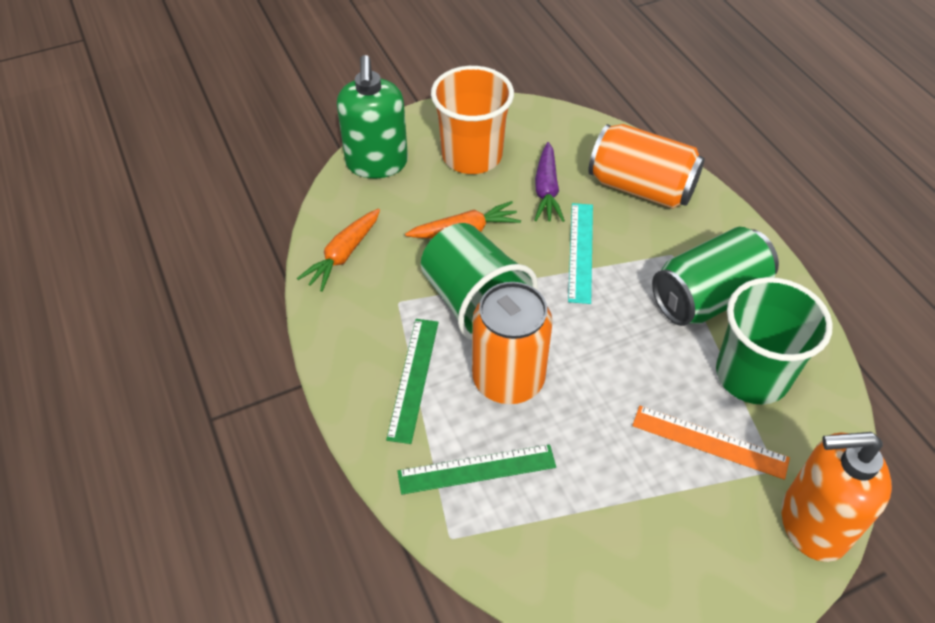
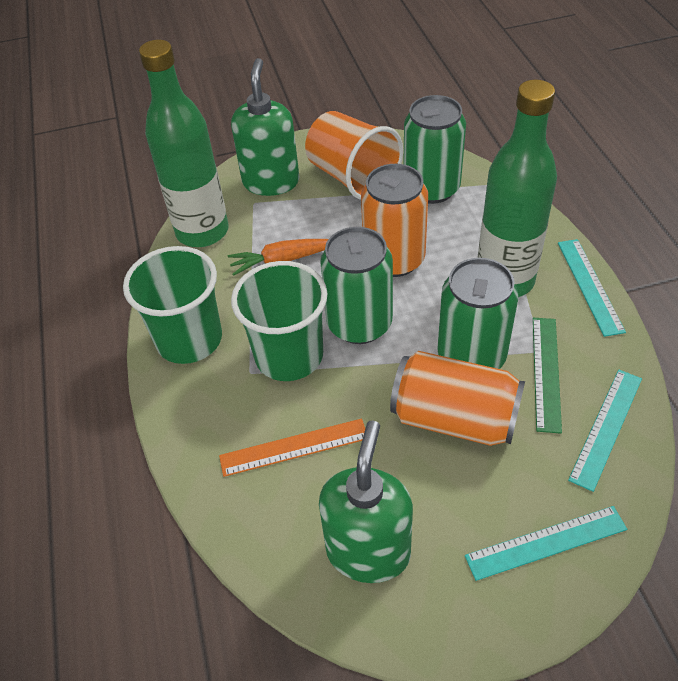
green bottle: 0 -> 2
green can: 1 -> 3
green ruler: 2 -> 1
green soap dispenser: 1 -> 2
orange carrot: 2 -> 1
orange soap dispenser: 1 -> 0
purple carrot: 1 -> 0
turquoise ruler: 1 -> 3

